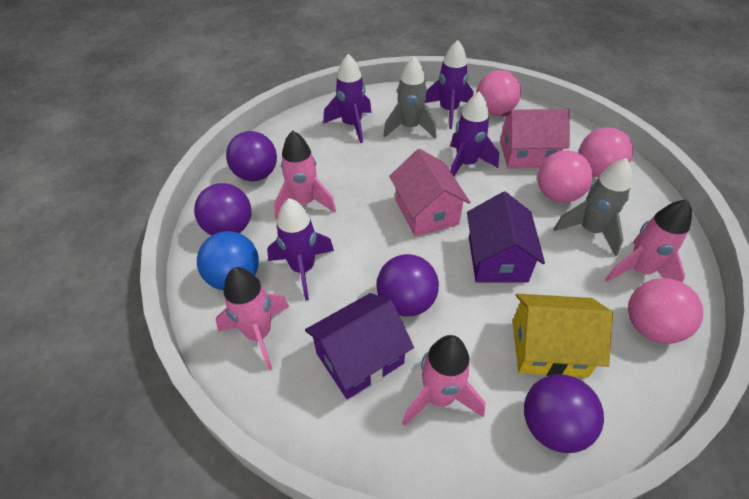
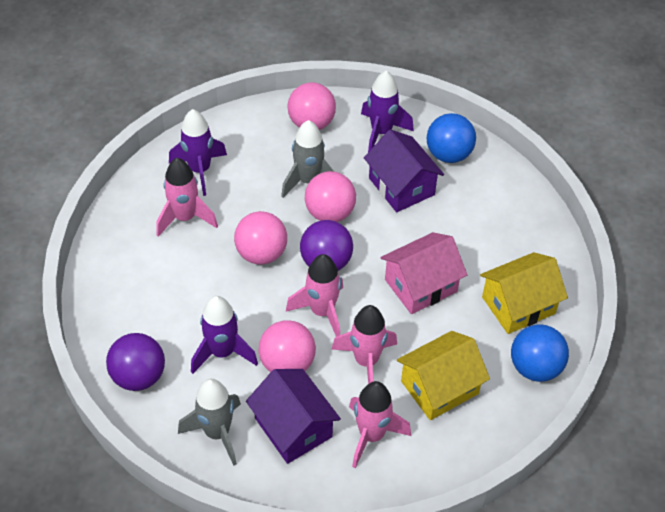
blue ball: 1 -> 2
pink house: 2 -> 1
purple ball: 4 -> 2
purple rocket: 4 -> 3
yellow house: 1 -> 2

